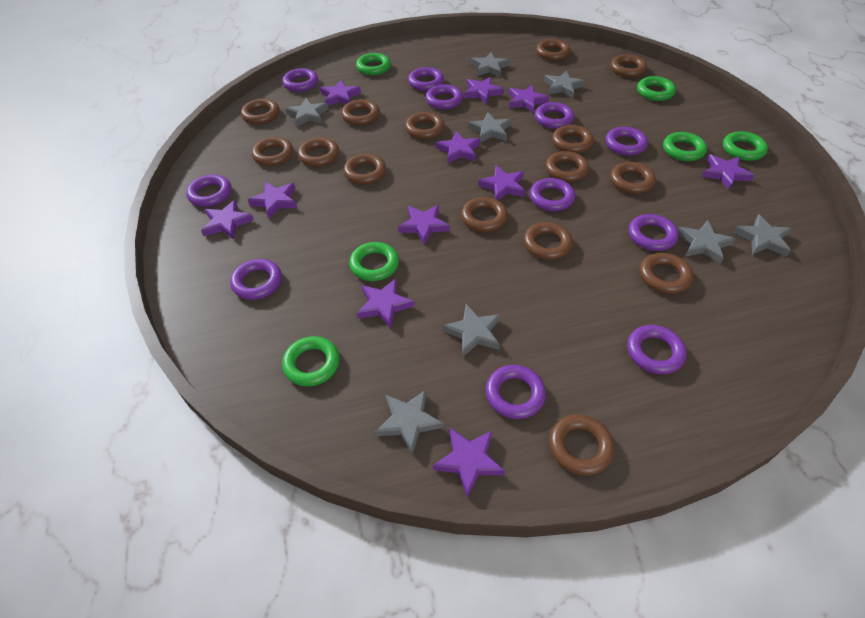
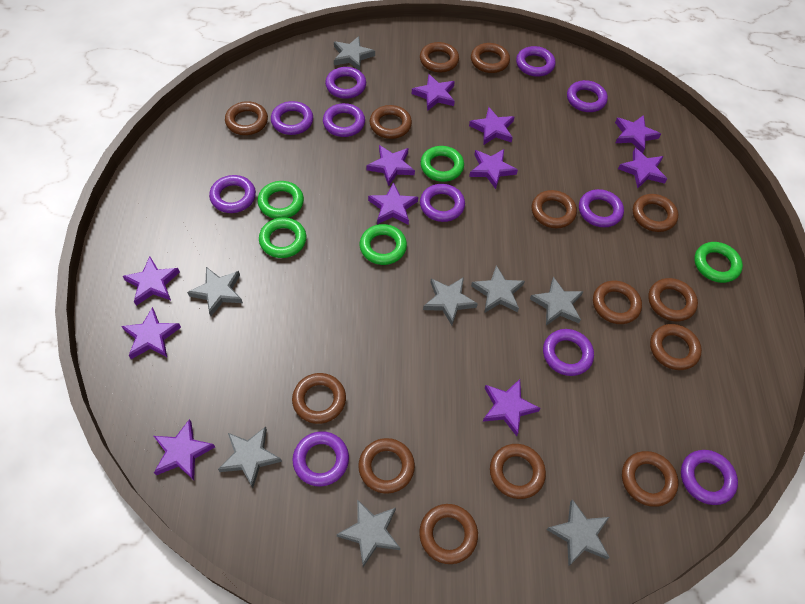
brown ring: 15 -> 14
green ring: 6 -> 5

